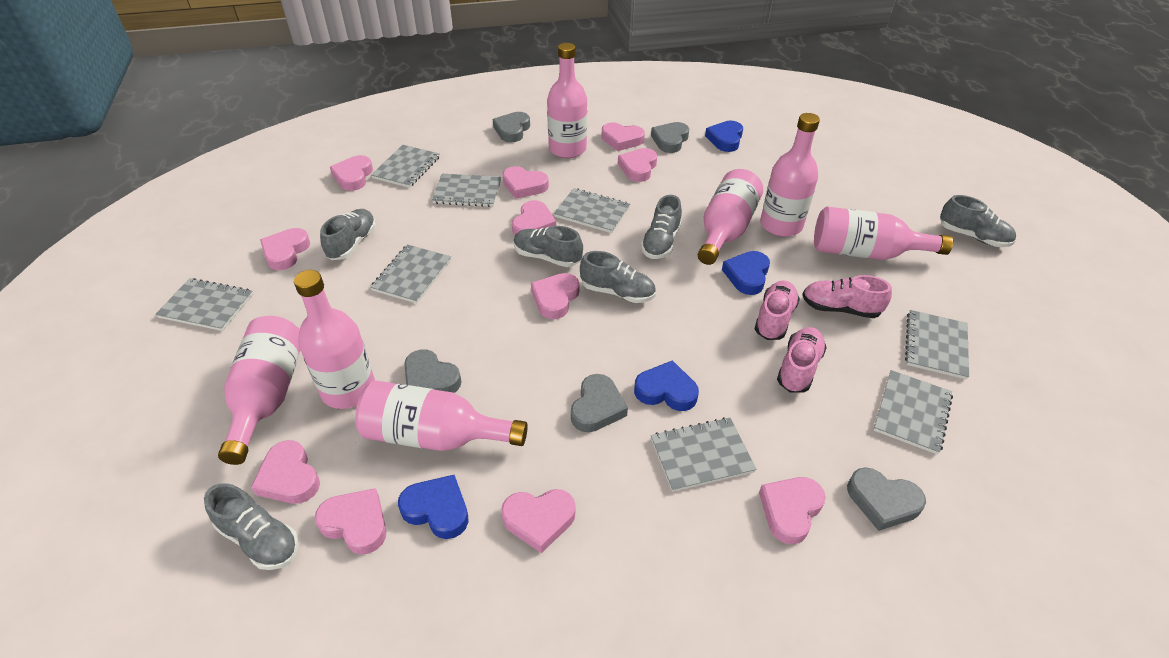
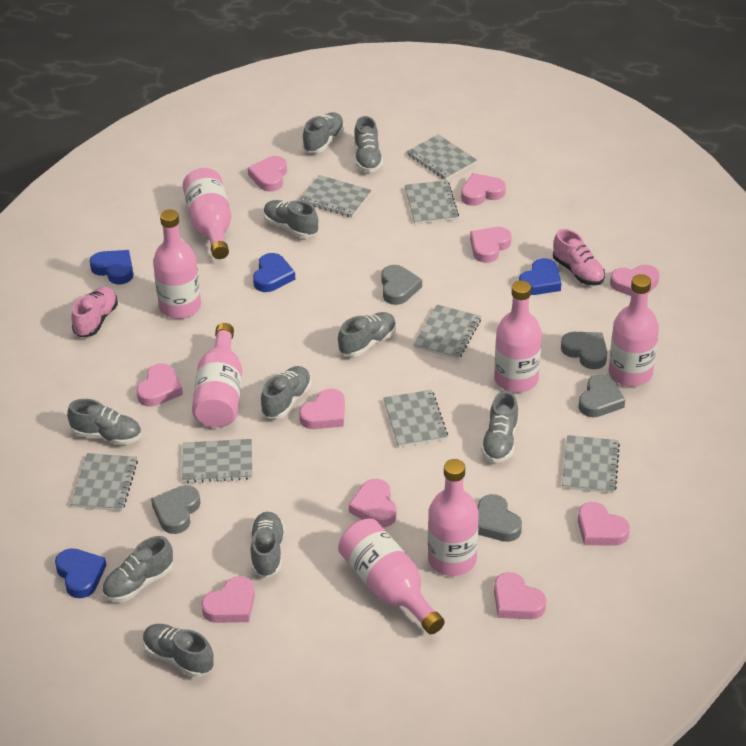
grey shoe: 6 -> 10
pink heart: 11 -> 10
pink shoe: 3 -> 2

